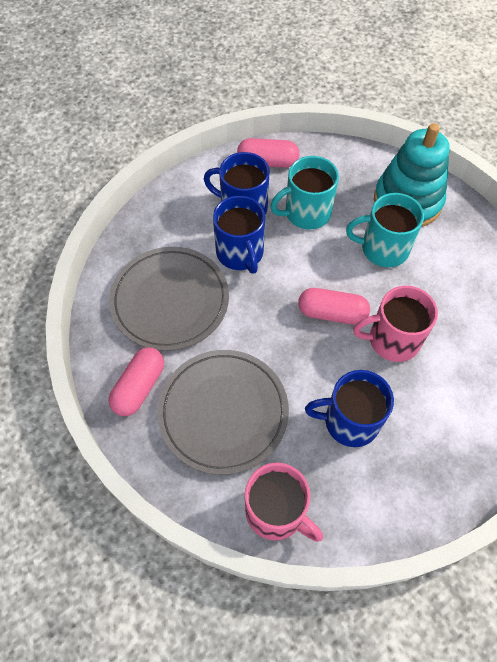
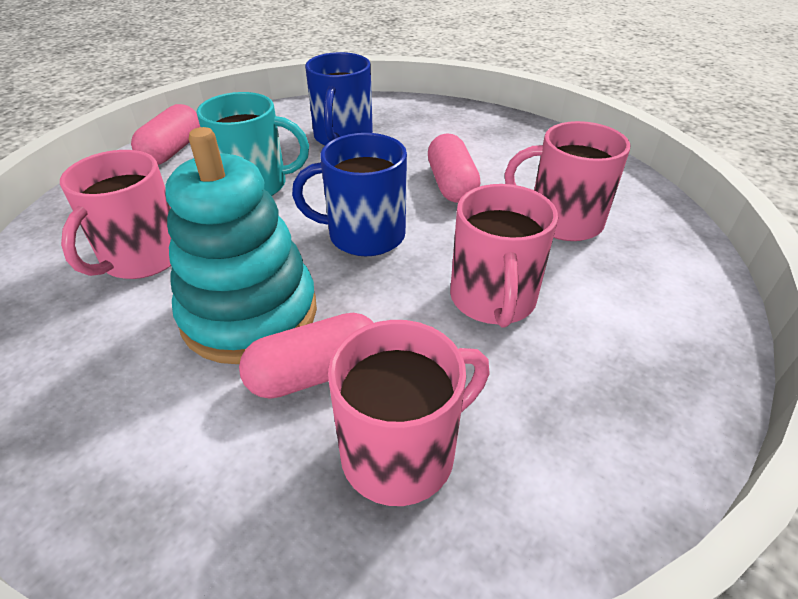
blue mug: 3 -> 2
grey plate: 2 -> 0
pink mug: 2 -> 4
turquoise mug: 2 -> 1

